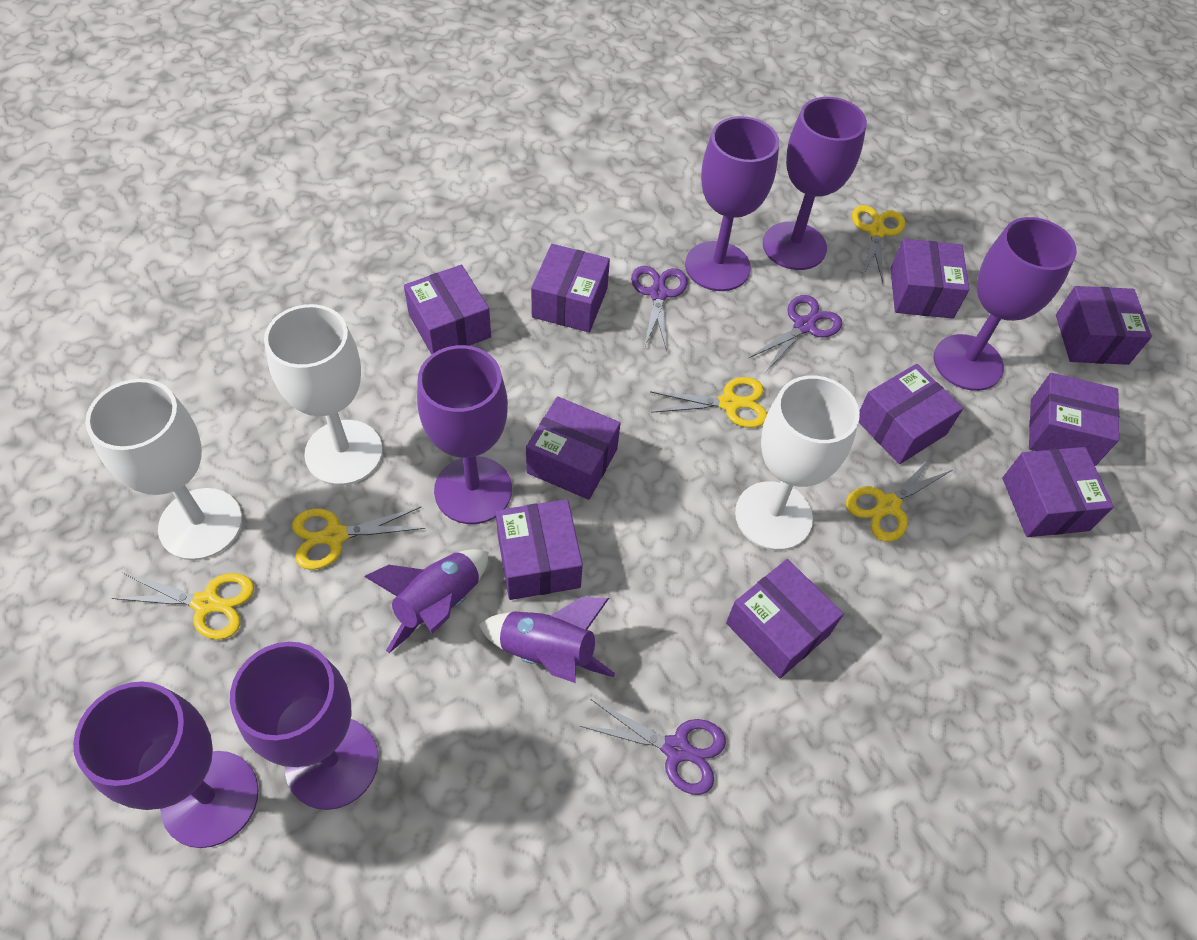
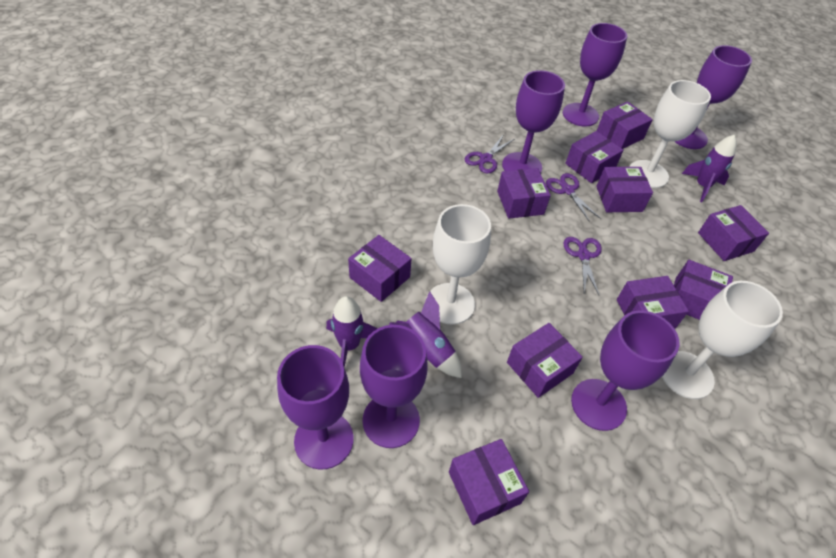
purple rocket: 2 -> 3
yellow scissors: 5 -> 0

